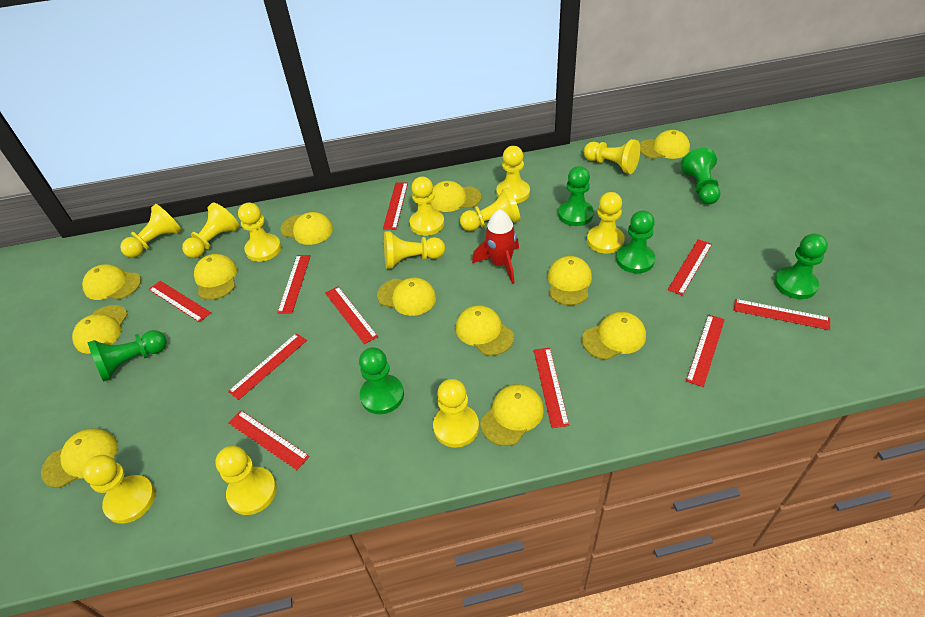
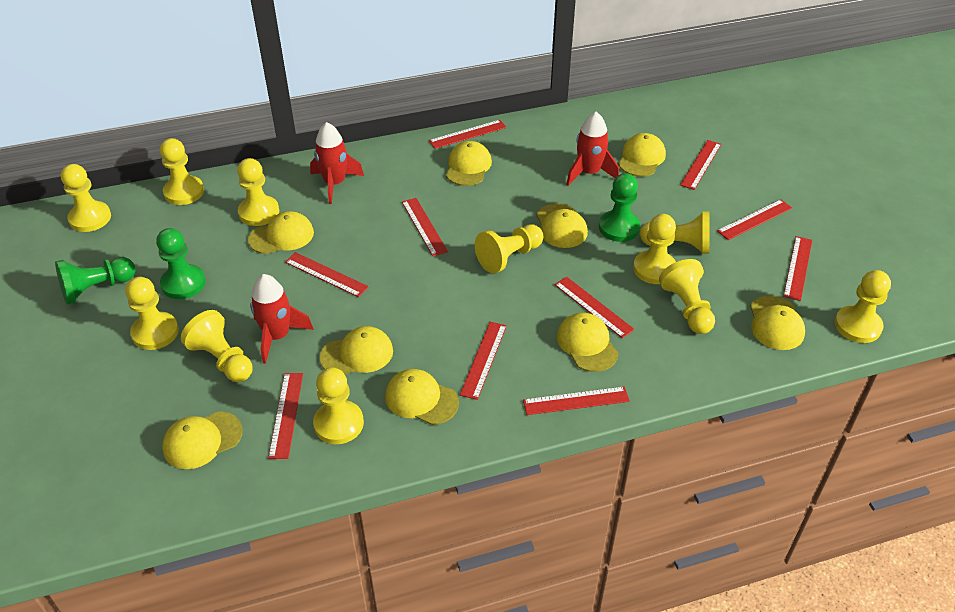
green pawn: 6 -> 3
red rocket: 1 -> 3
yellow cap: 12 -> 9
yellow pawn: 12 -> 11

